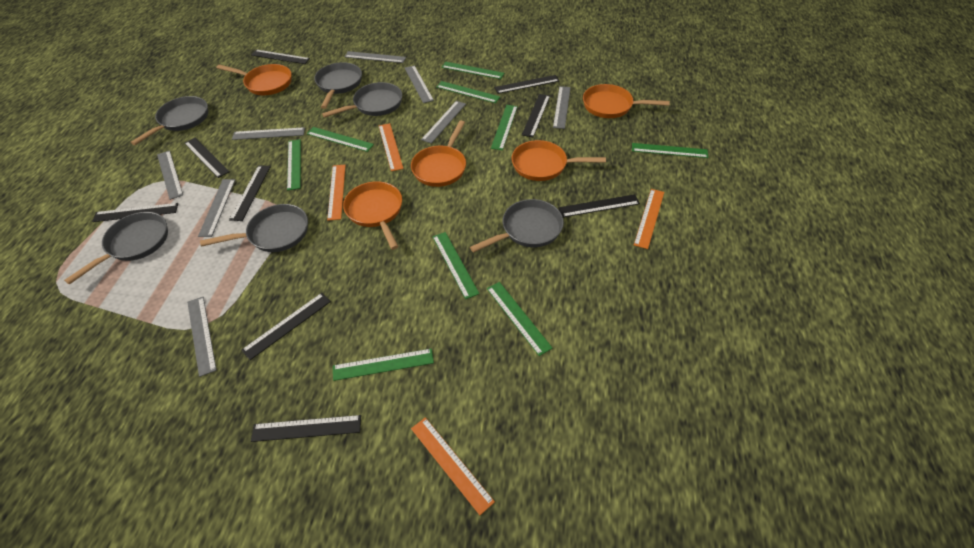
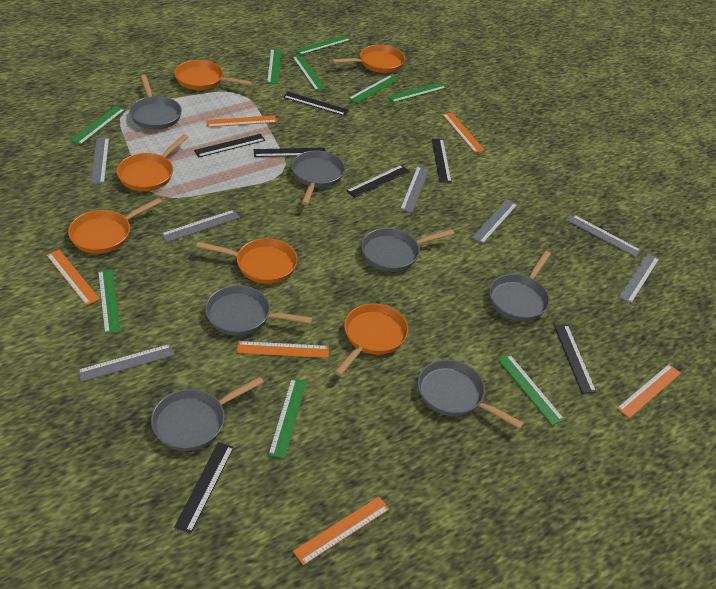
black ruler: 9 -> 7
grey pan: 6 -> 7
grey ruler: 8 -> 7
orange pan: 5 -> 6
orange ruler: 4 -> 6

